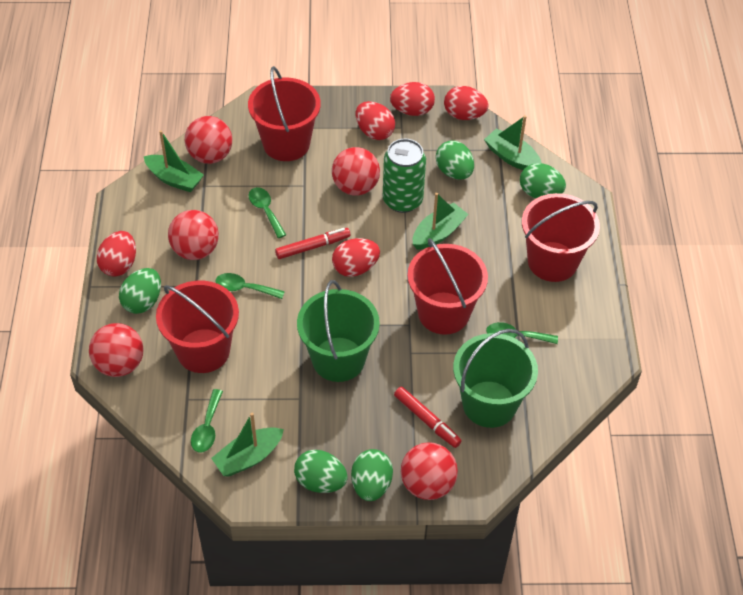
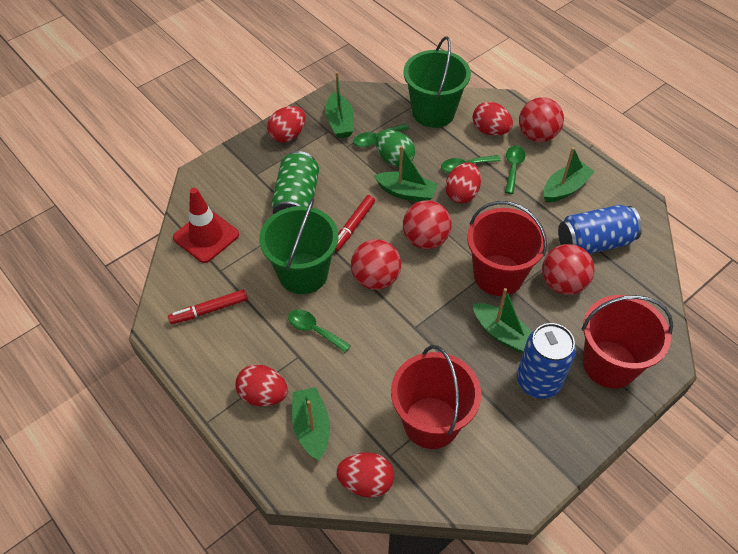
blue can: 0 -> 2
green boat: 4 -> 5
green egg: 5 -> 1
red ball: 5 -> 4
red bucket: 4 -> 3
red traffic cone: 0 -> 1

